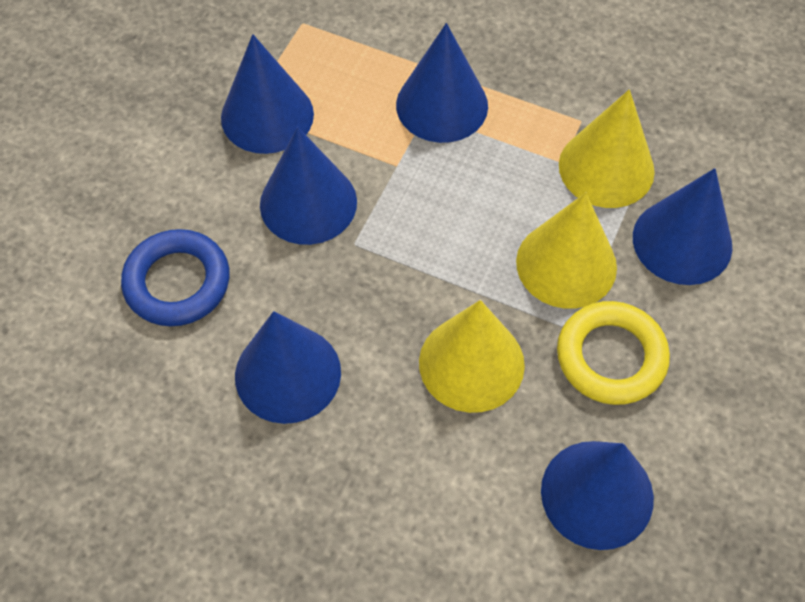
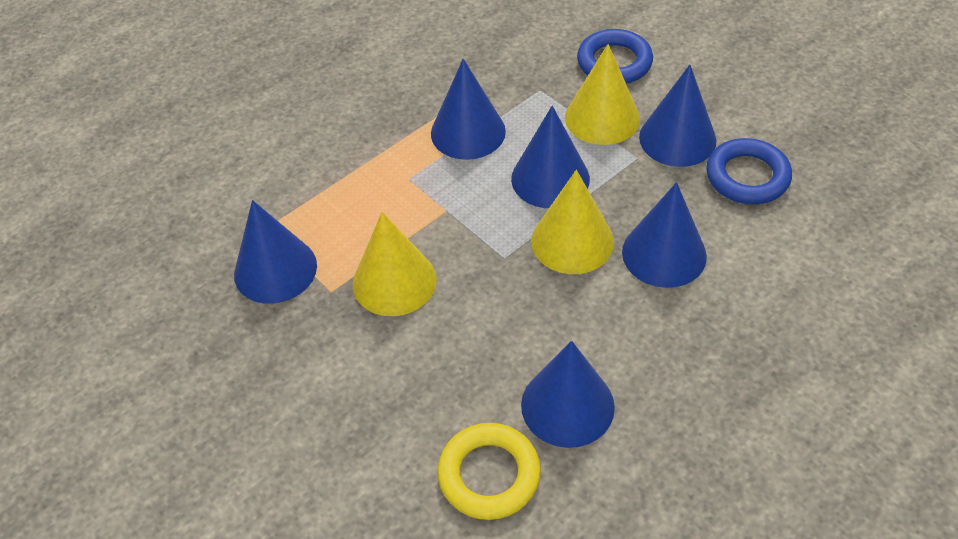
blue ring: 1 -> 2

